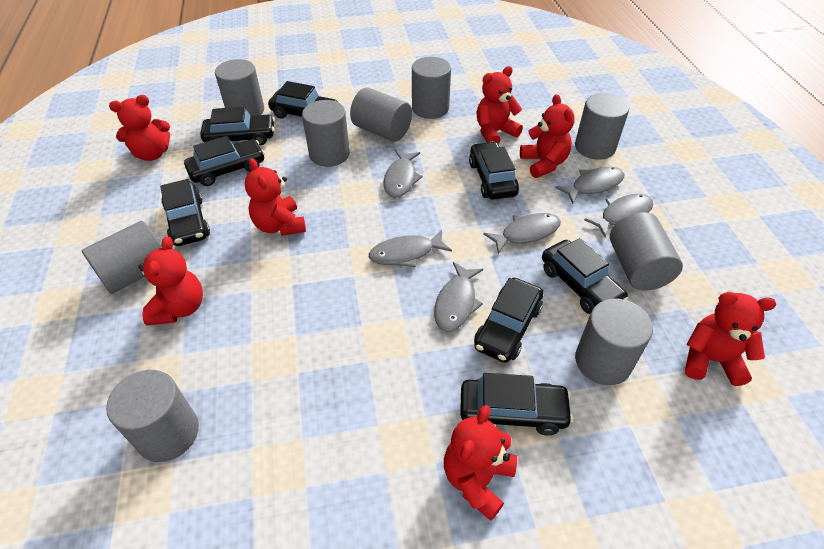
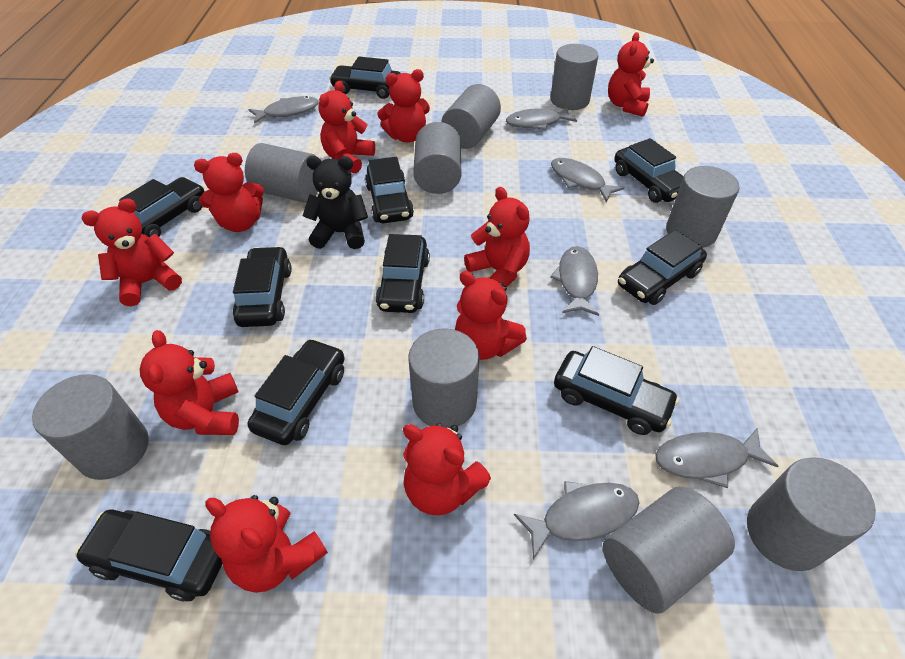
black car: 8 -> 10
black teddy bear: 0 -> 1
red teddy bear: 7 -> 10

